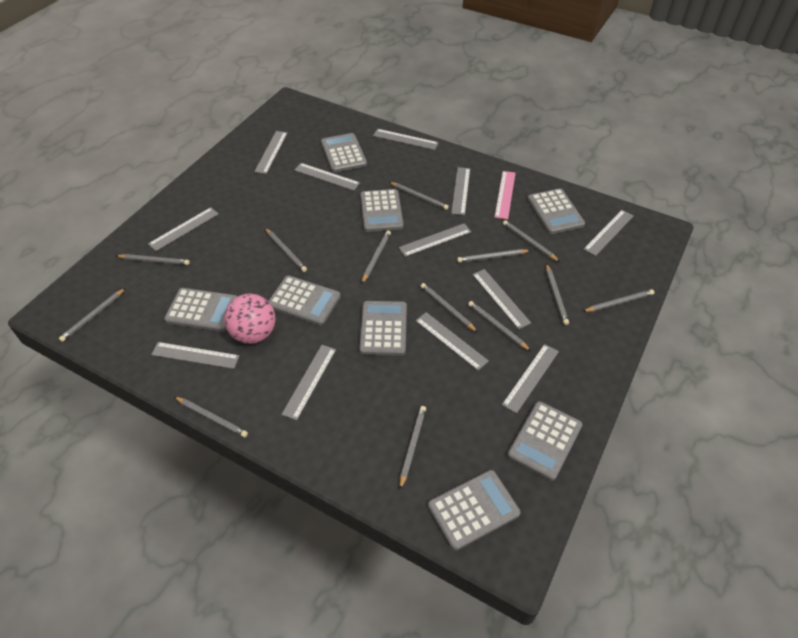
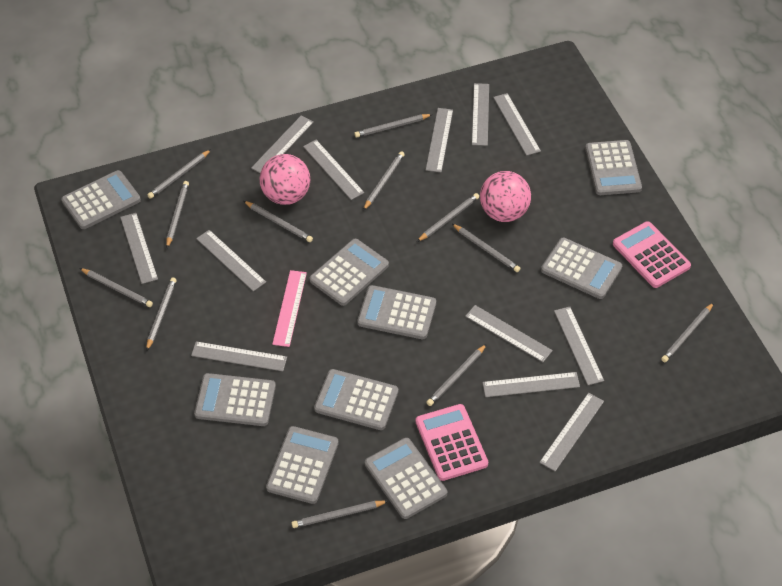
grey calculator: 8 -> 9
grey pencil: 13 -> 12
pink ball: 1 -> 2
pink calculator: 0 -> 2

